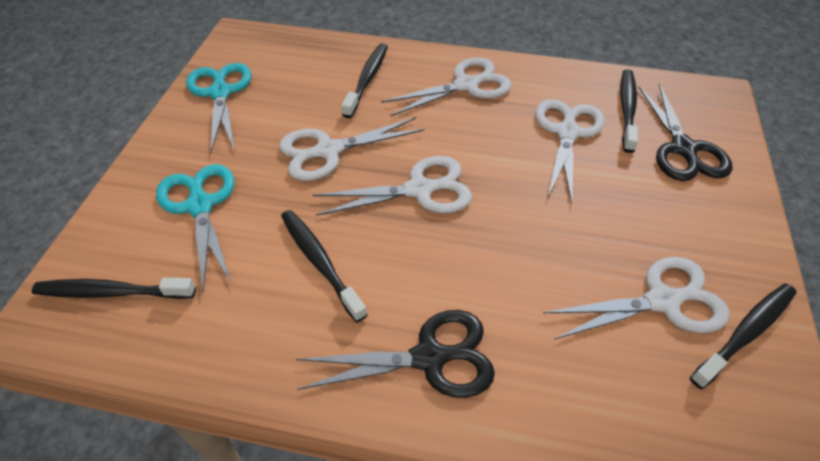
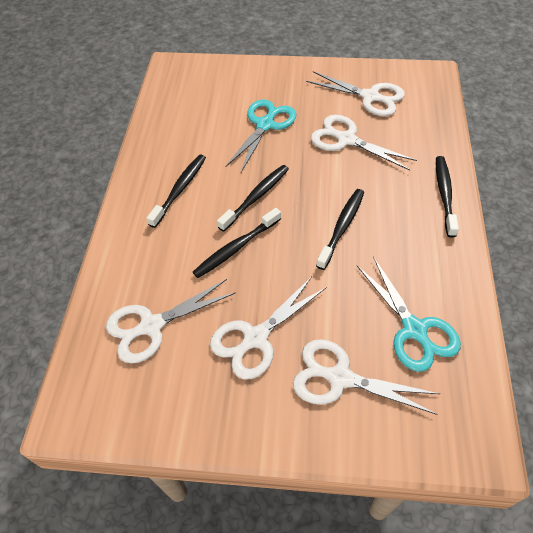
black scissors: 2 -> 0

